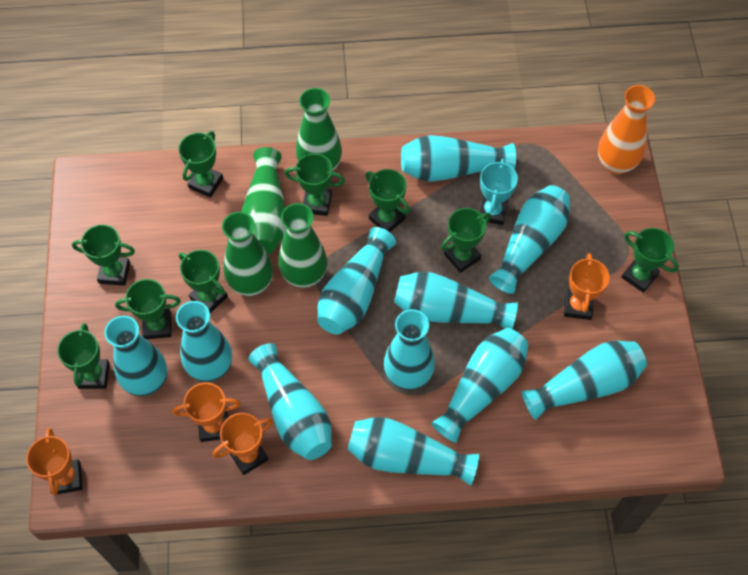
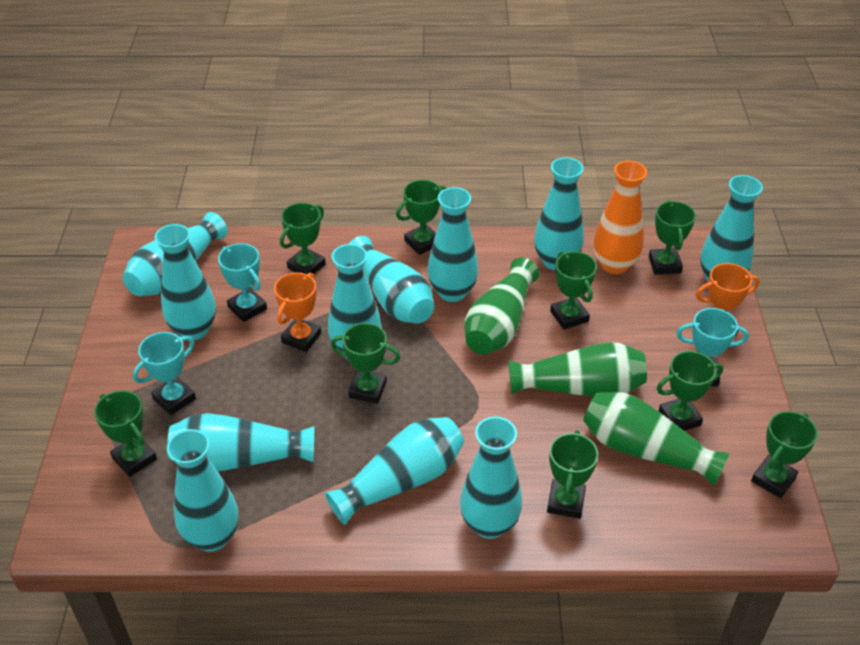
green vase: 4 -> 3
orange trophy: 4 -> 2
turquoise trophy: 1 -> 3

